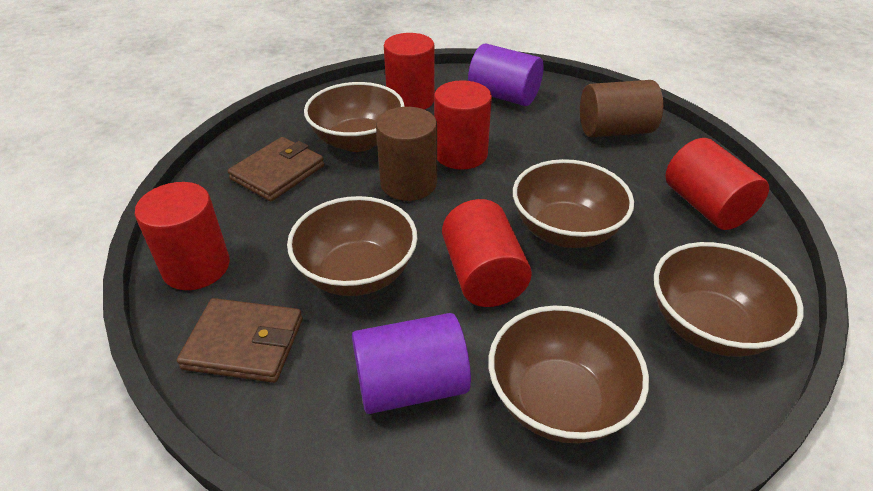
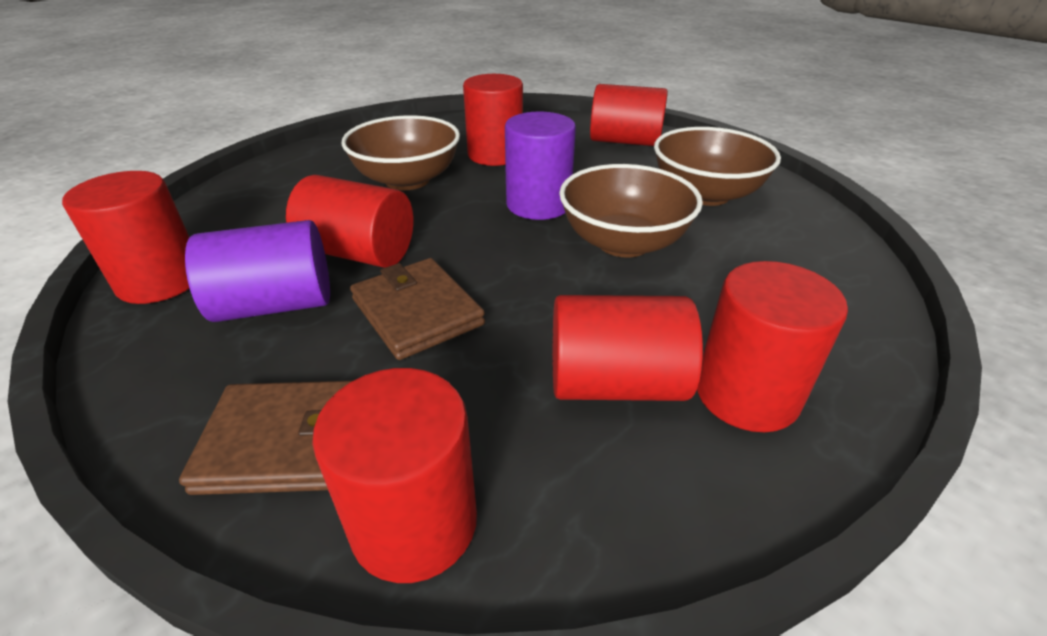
brown bowl: 5 -> 3
brown cylinder: 2 -> 0
red cylinder: 5 -> 7

